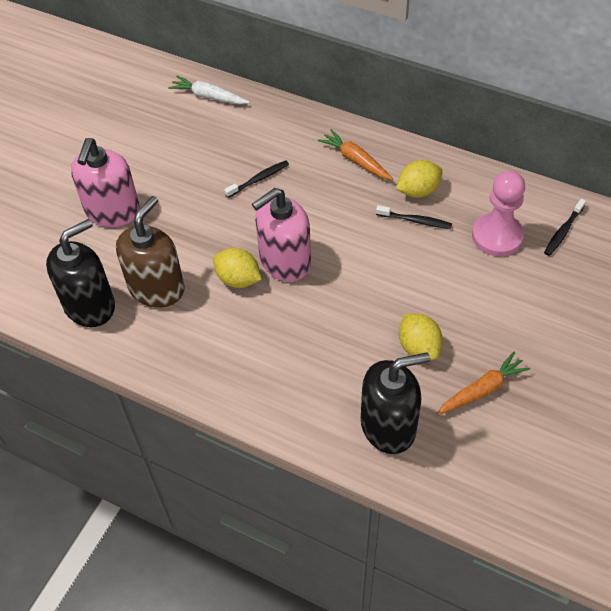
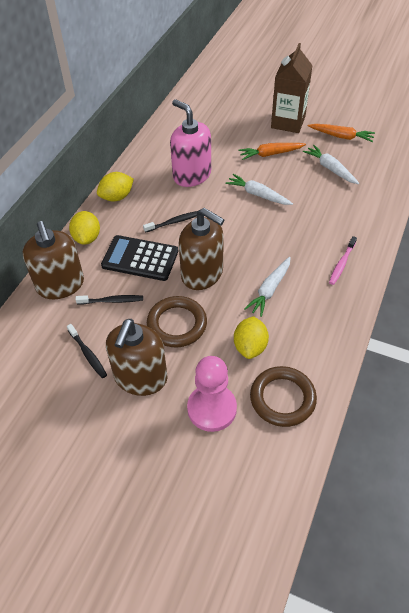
black calculator: 0 -> 1
black soap dispenser: 2 -> 0
brown carton: 0 -> 1
brown ring: 0 -> 2
brown soap dispenser: 1 -> 3
pink soap dispenser: 2 -> 1
pink toothbrush: 0 -> 1
white carrot: 1 -> 3

